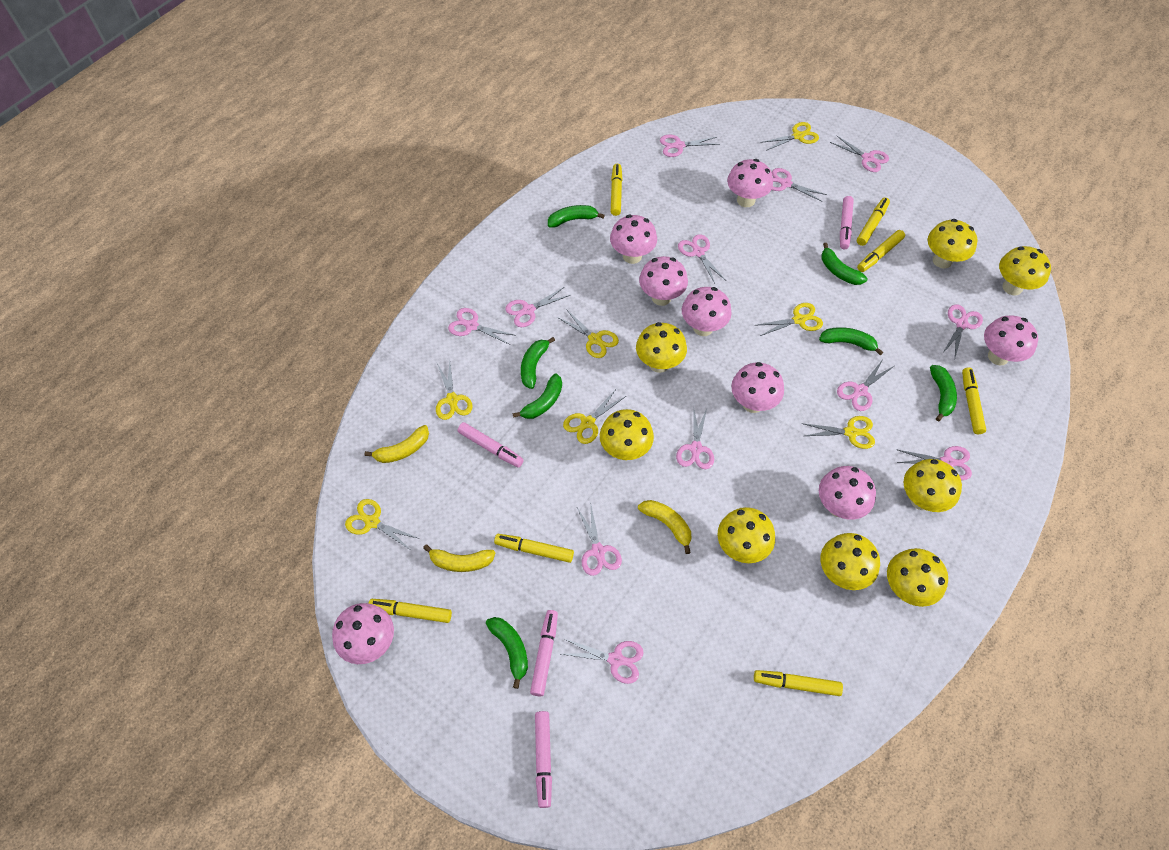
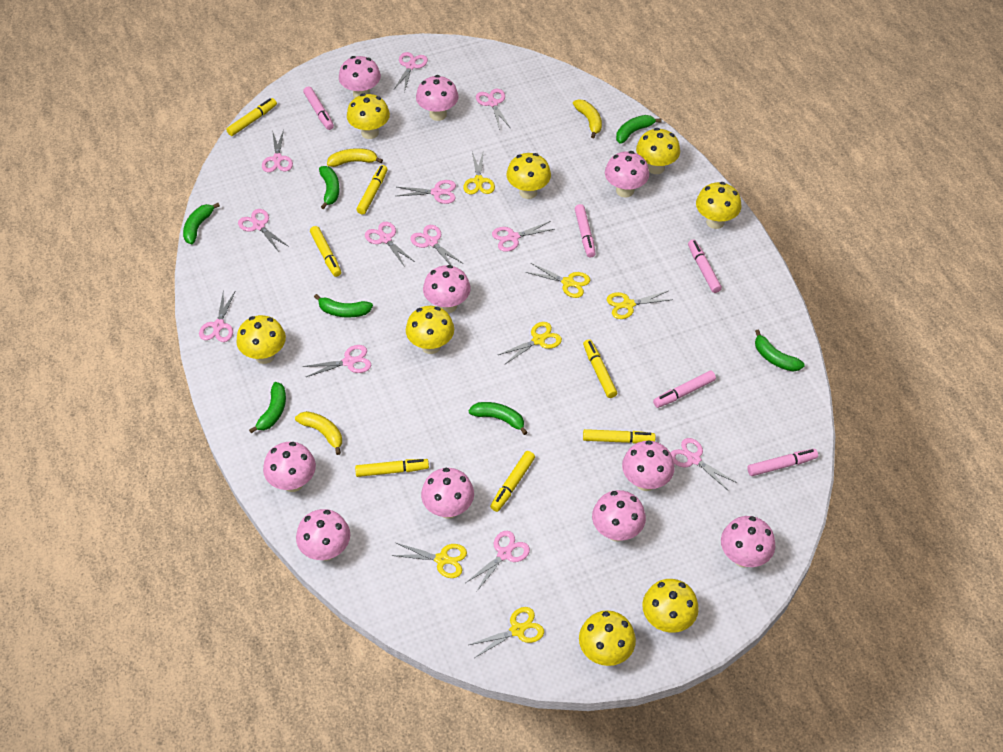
pink marker: 4 -> 5
pink mushroom: 8 -> 10
yellow scissors: 7 -> 6

